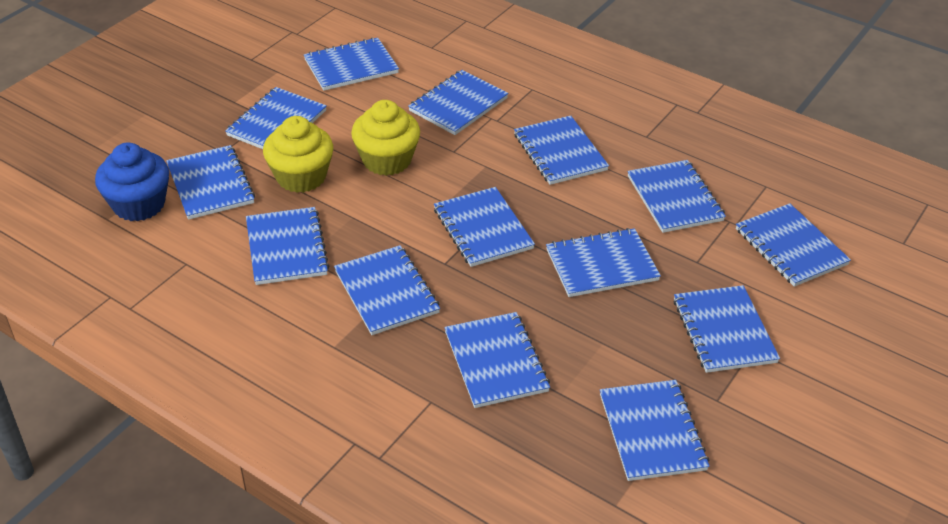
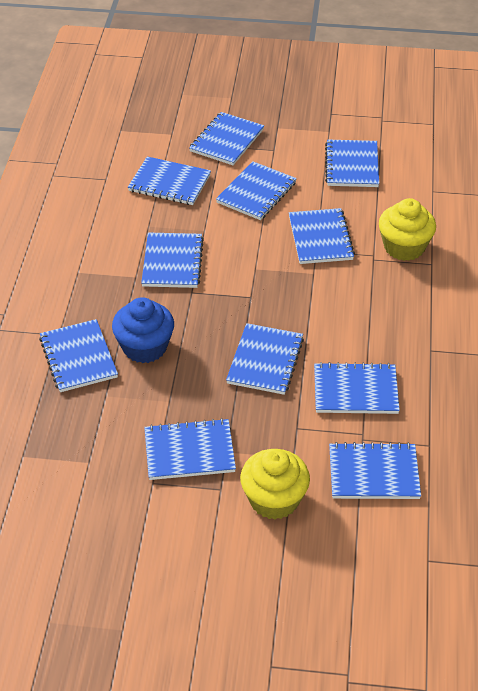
blue notebook: 14 -> 11

